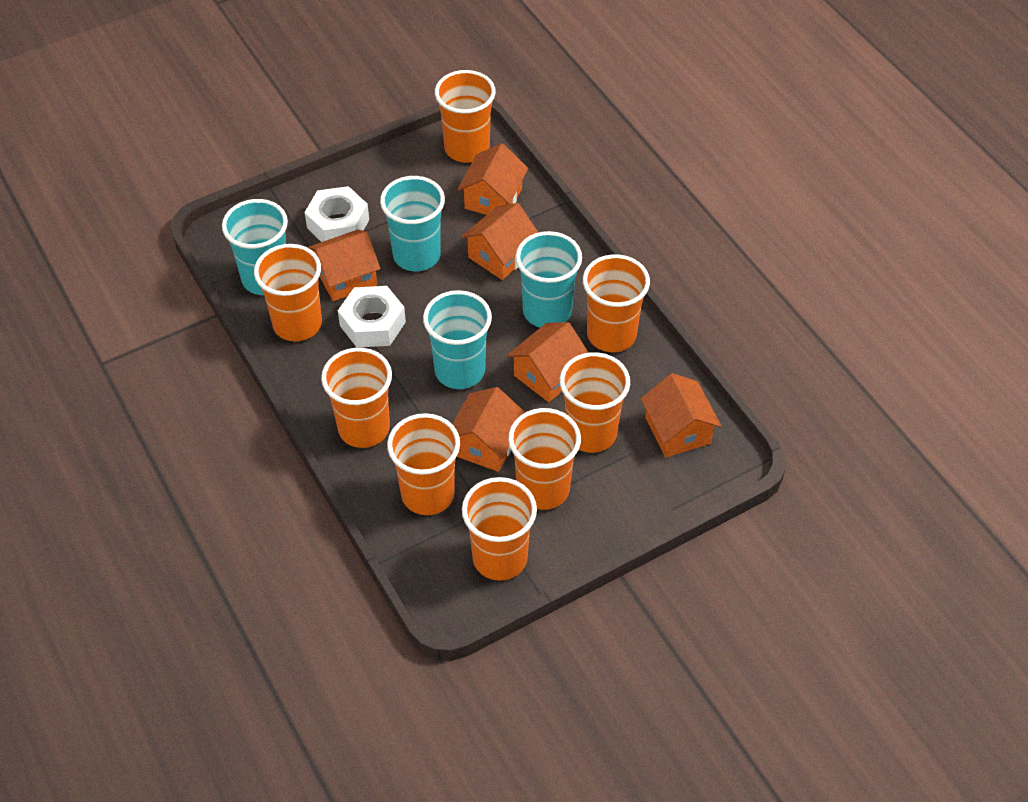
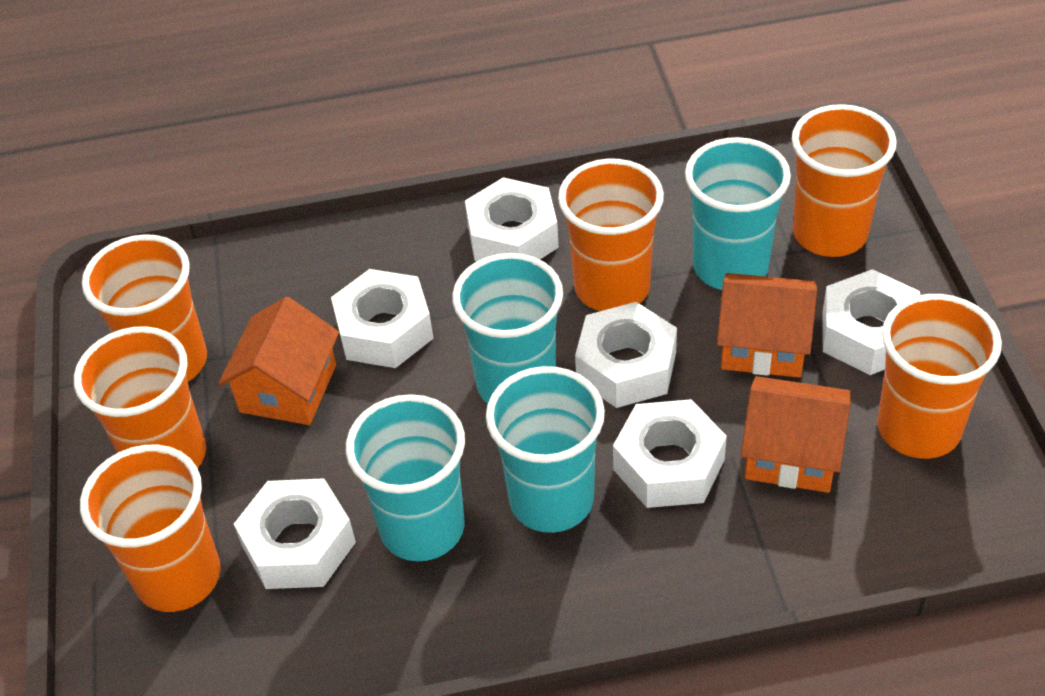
orange cup: 8 -> 6
orange house: 6 -> 3
white nut: 2 -> 6

